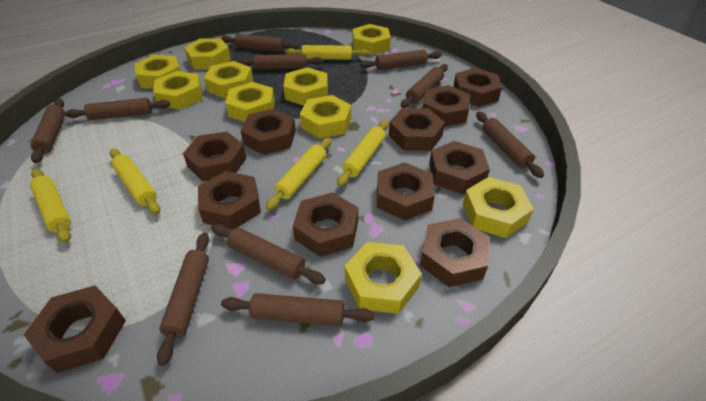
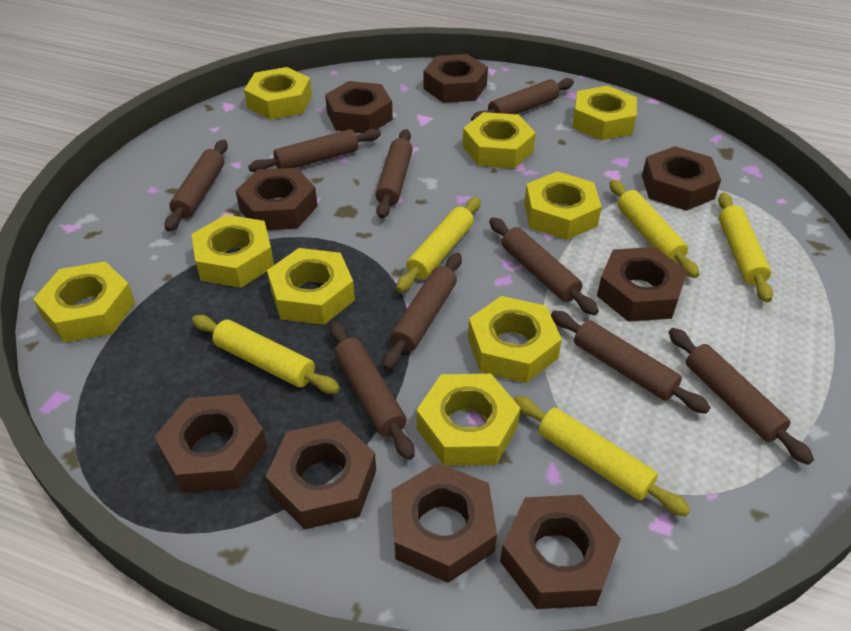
brown nut: 11 -> 9
brown rolling pin: 10 -> 9
yellow nut: 10 -> 9

